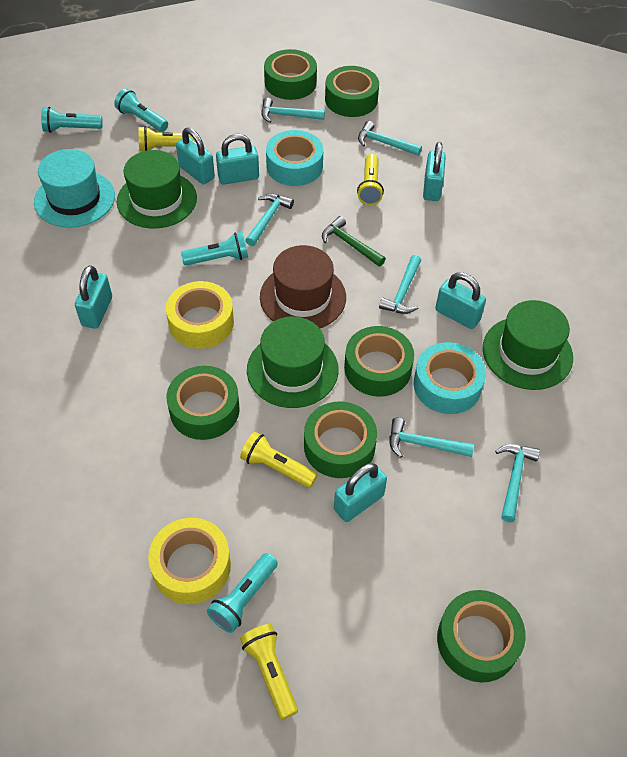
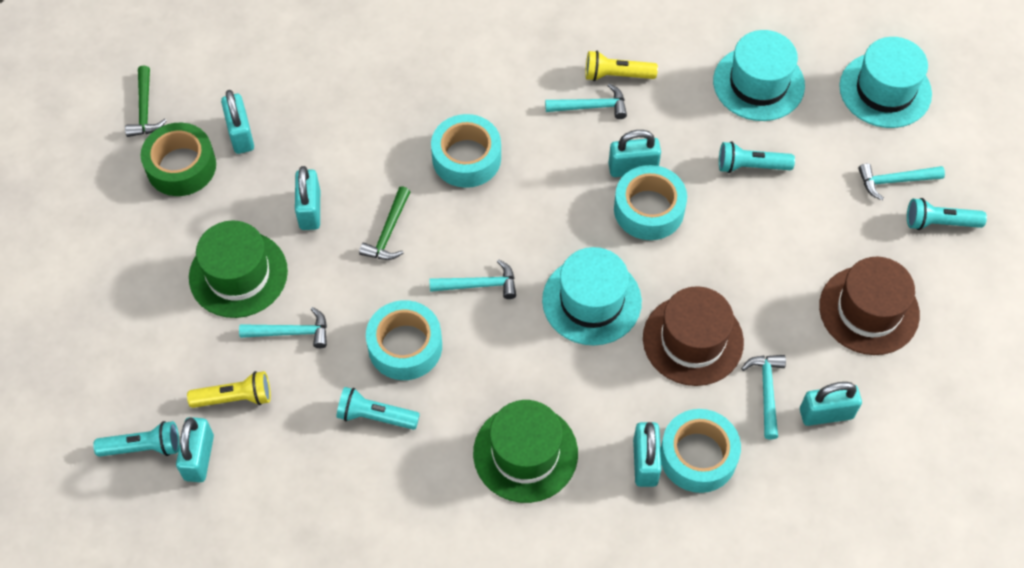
brown hat: 1 -> 2
green hammer: 1 -> 2
green hat: 3 -> 2
green tape: 6 -> 1
turquoise hammer: 6 -> 5
turquoise hat: 1 -> 3
turquoise tape: 2 -> 4
yellow flashlight: 4 -> 2
yellow tape: 2 -> 0

